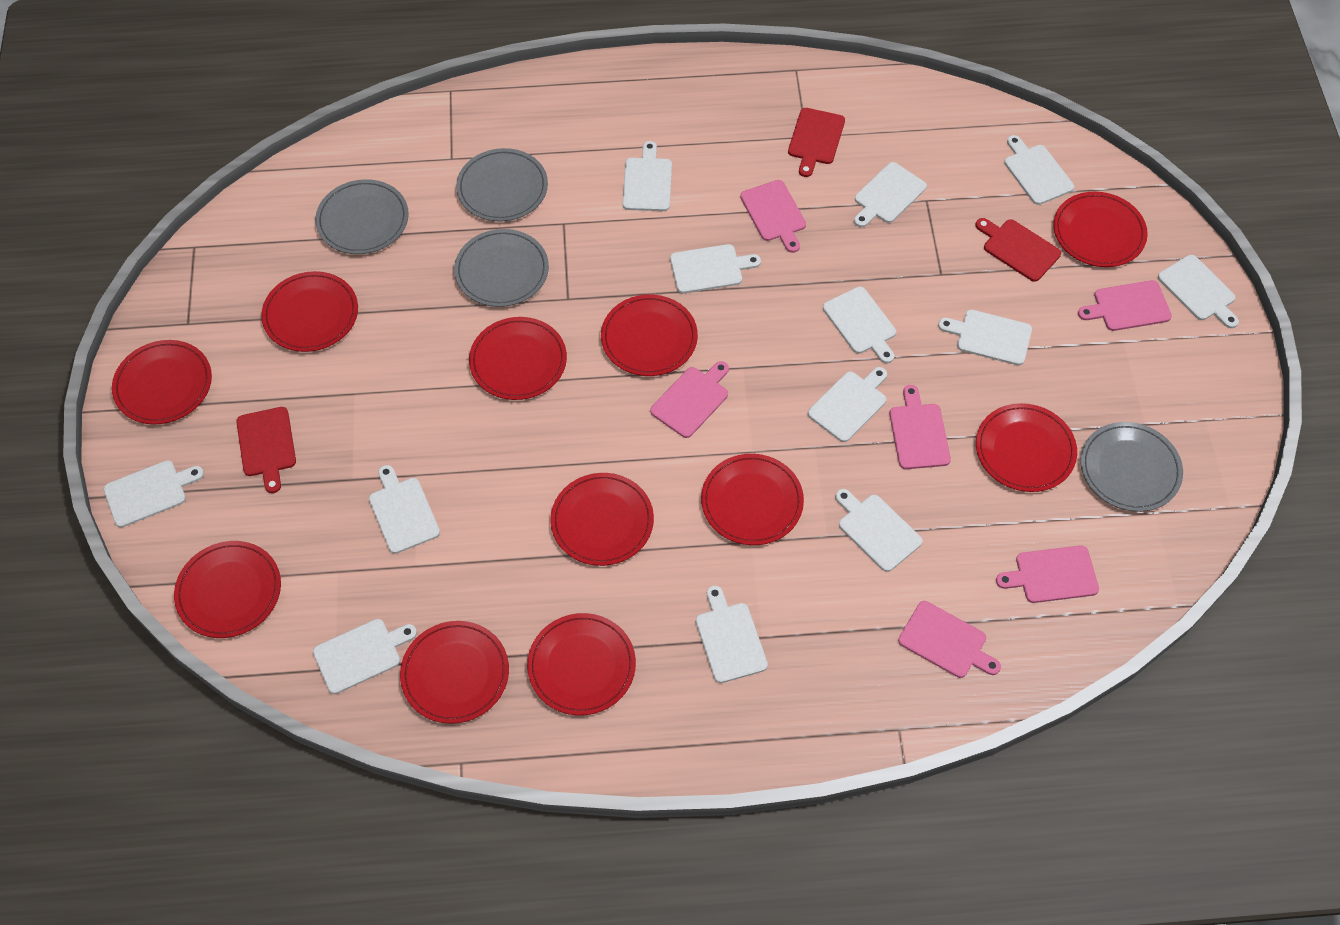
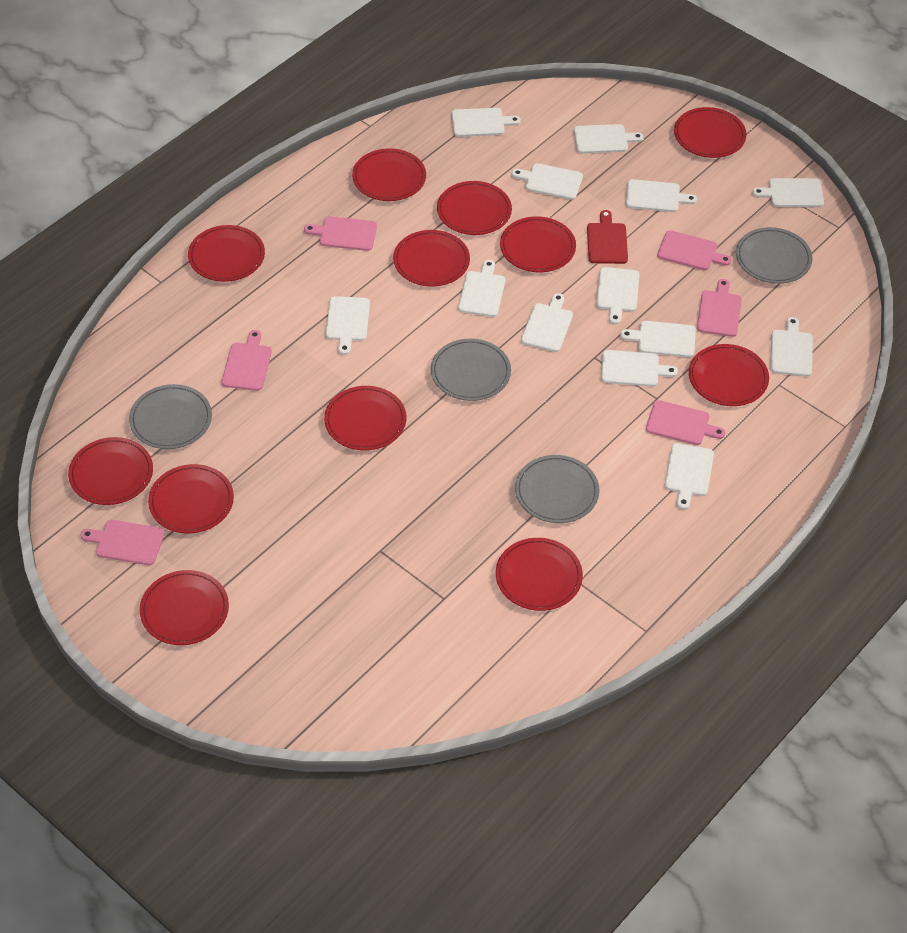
red cutting board: 3 -> 1
red plate: 11 -> 12

